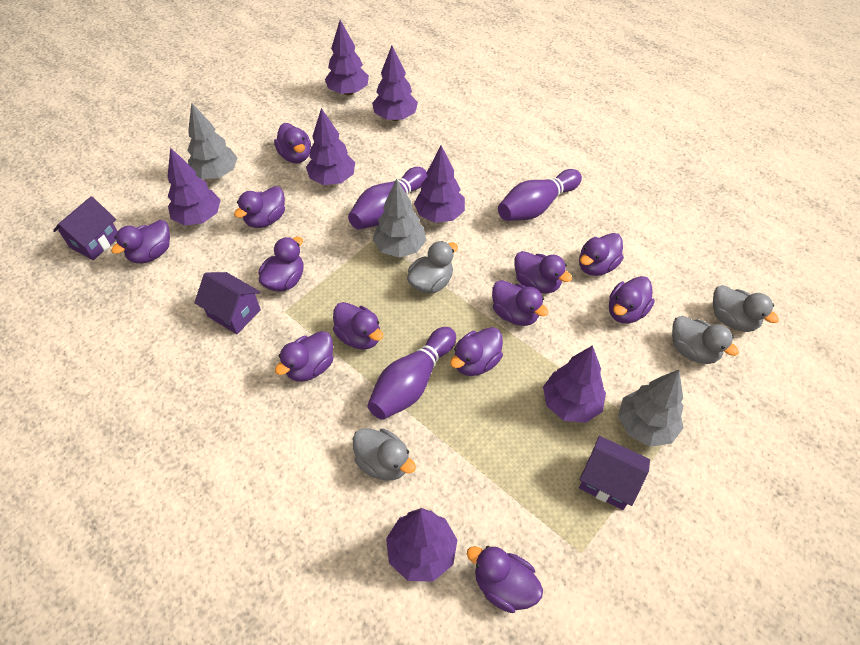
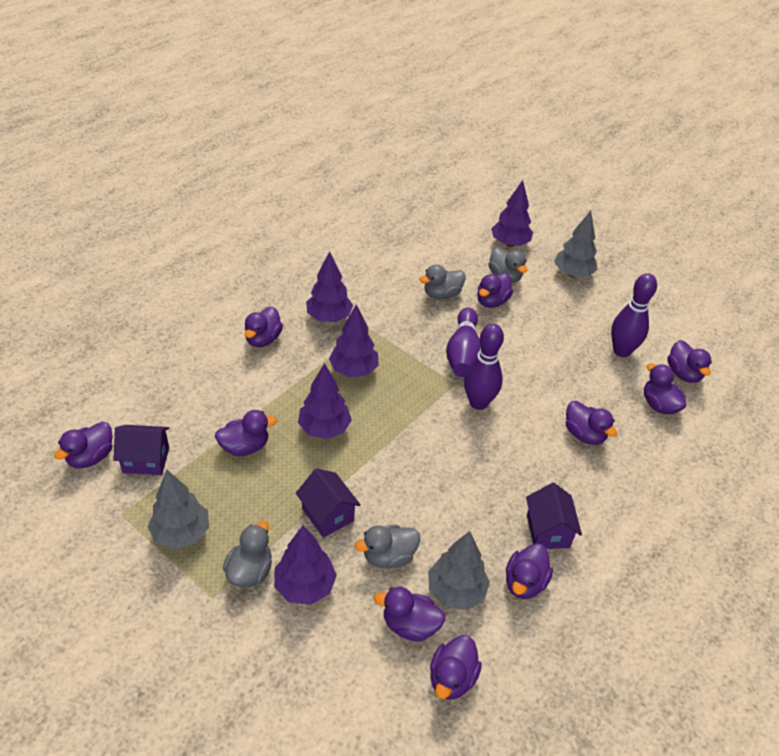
purple duck: 12 -> 10
purple tree: 7 -> 5

